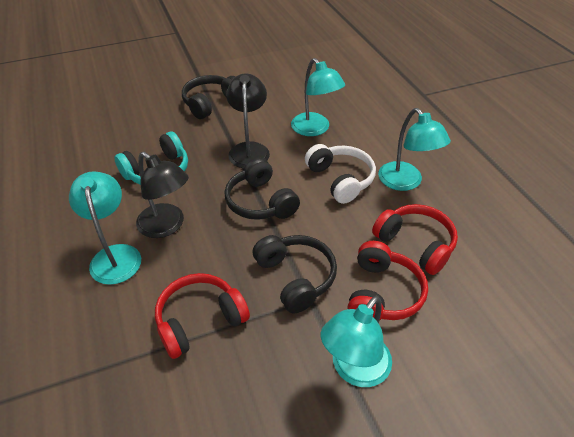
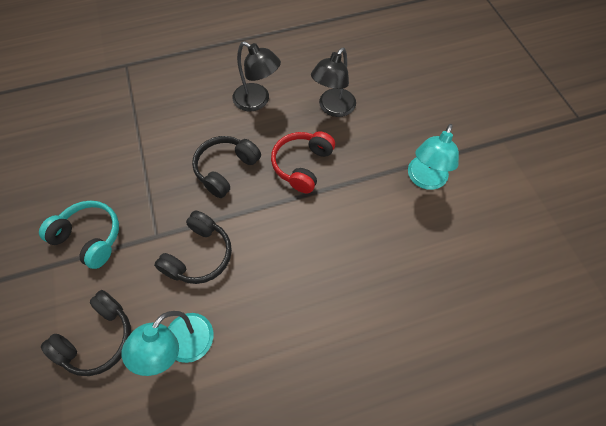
red headphones: 3 -> 1
turquoise lamp: 4 -> 2
white headphones: 1 -> 0

